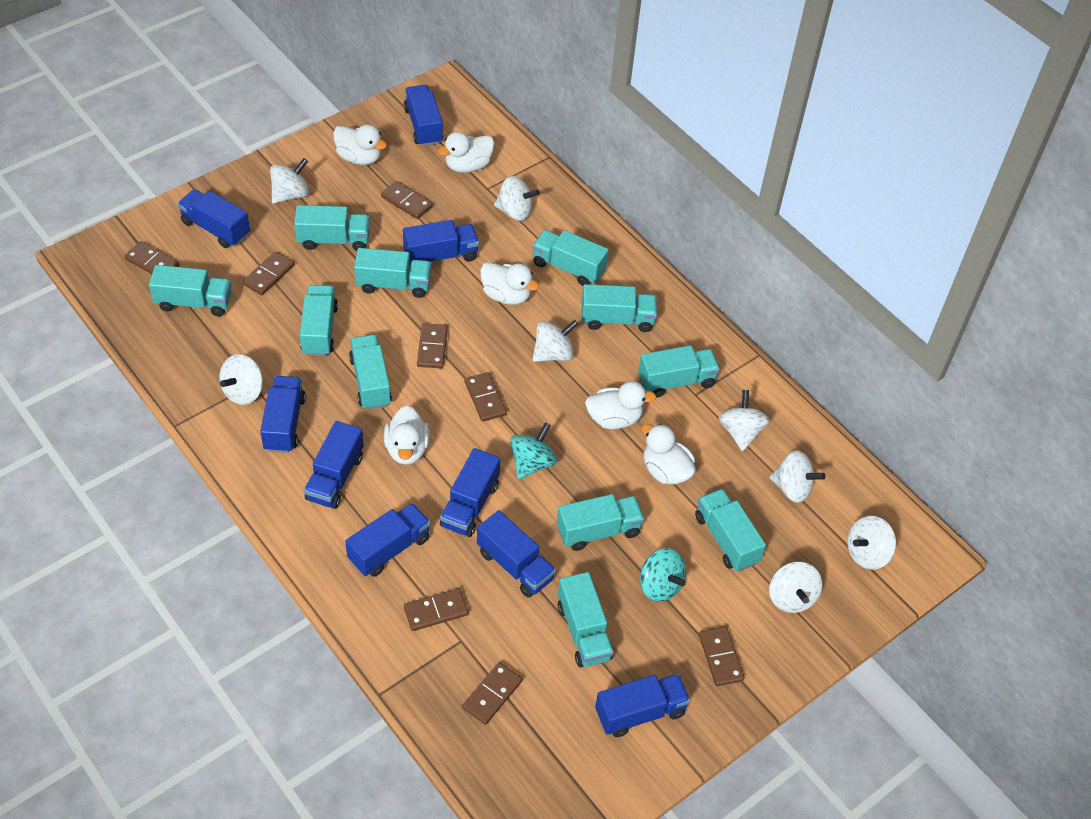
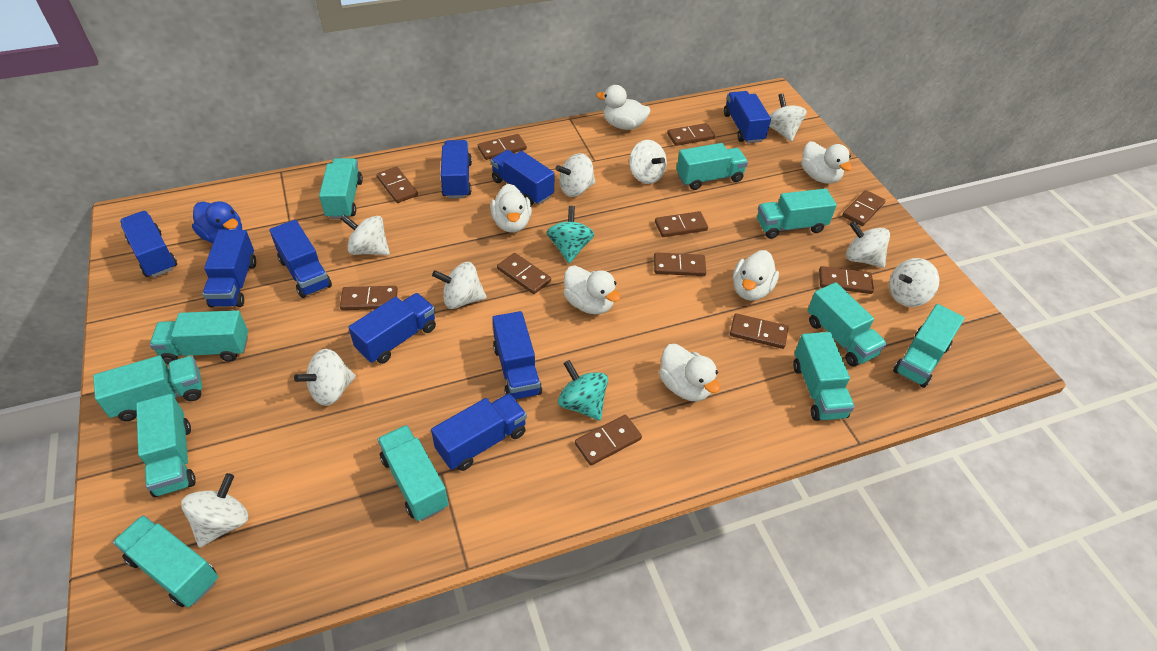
blue duck: 0 -> 1
brown domino: 8 -> 11
white spinning top: 8 -> 9

